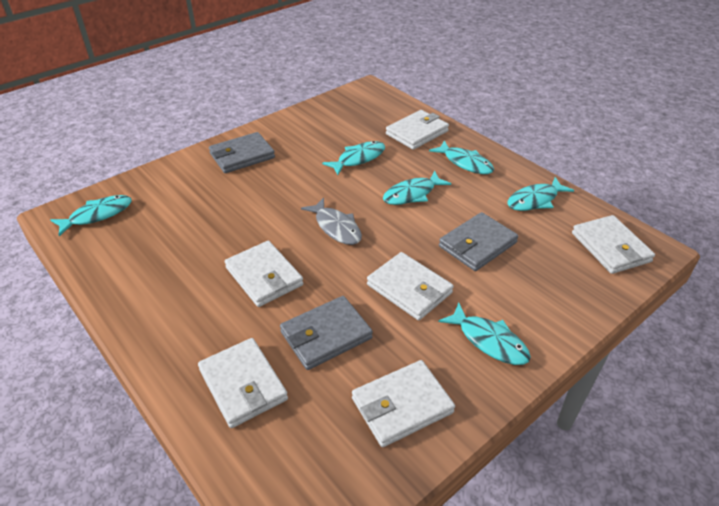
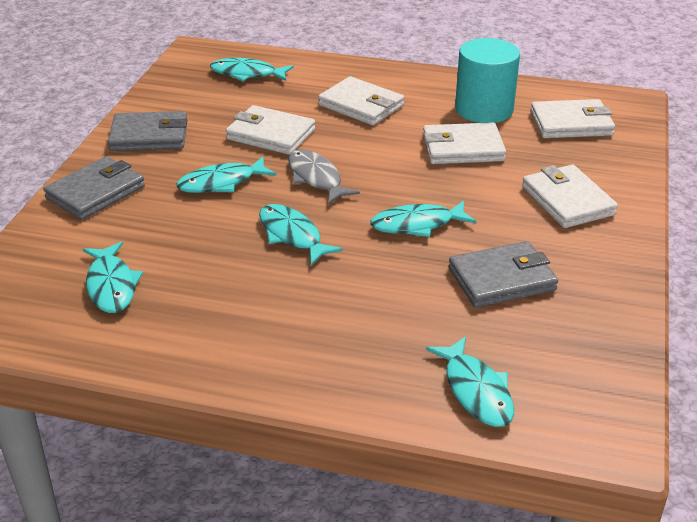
turquoise cylinder: 0 -> 1
white wallet: 6 -> 5

